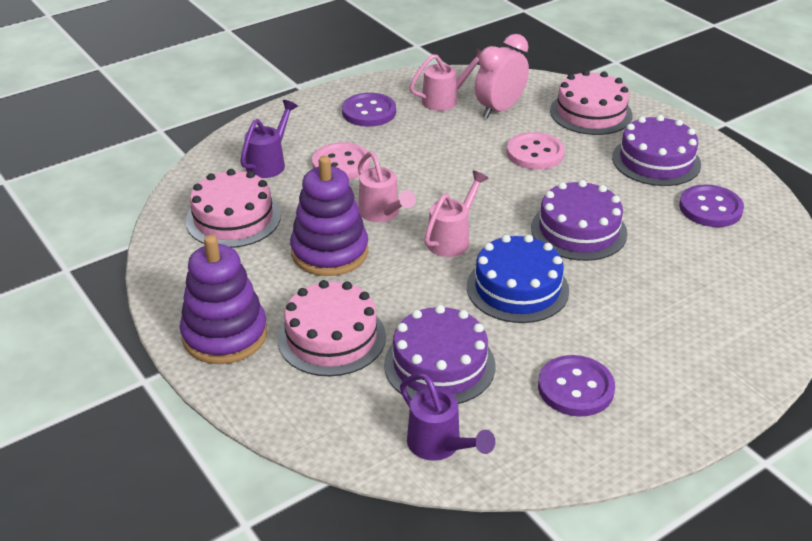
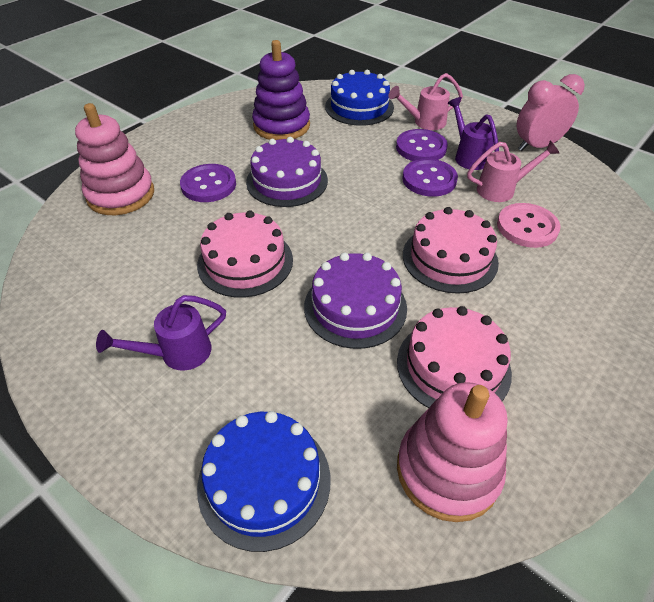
blue cake: 1 -> 2
pink button: 2 -> 1
pink stacking toy: 0 -> 2
pink watering can: 3 -> 2
purple cake: 3 -> 2
purple stacking toy: 2 -> 1

